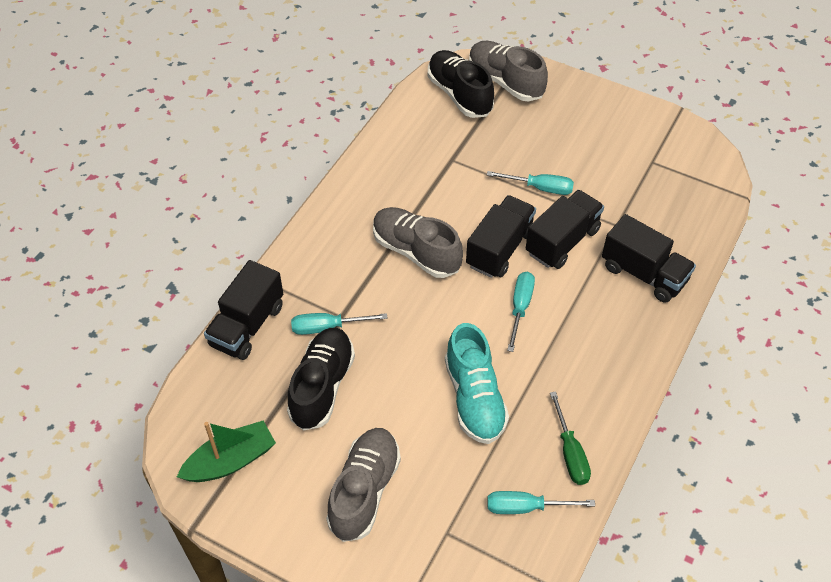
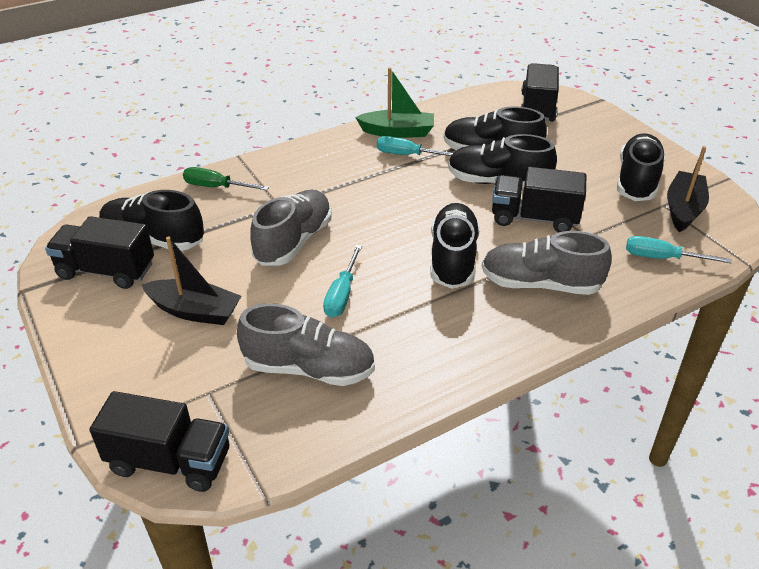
black boat: 0 -> 2
black shoe: 2 -> 5
turquoise screwdriver: 4 -> 3
turquoise shoe: 1 -> 0

